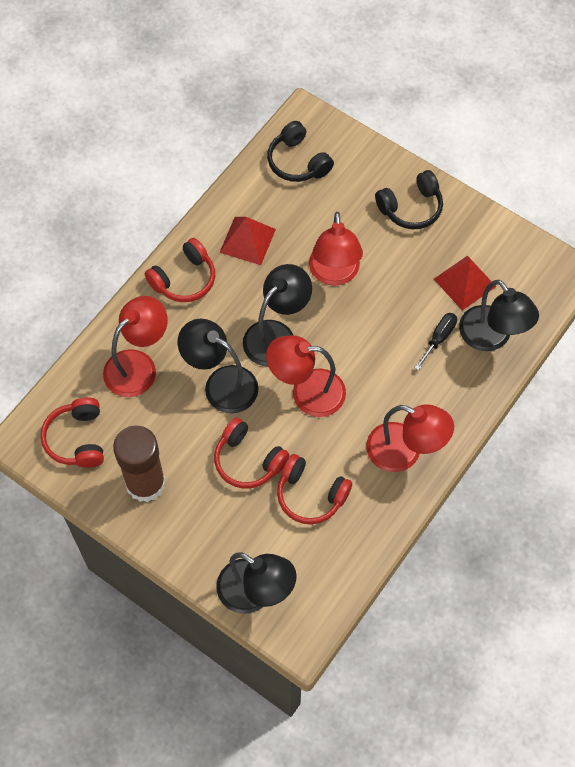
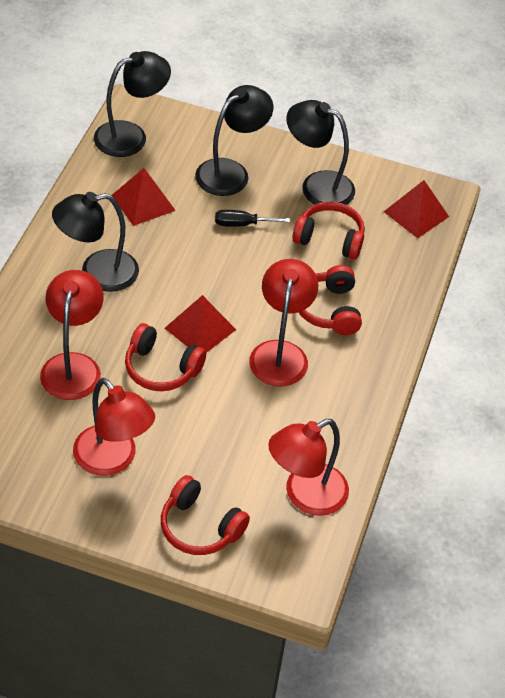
black headphones: 2 -> 0
brown glue stick: 1 -> 0
red pyramid: 2 -> 3

